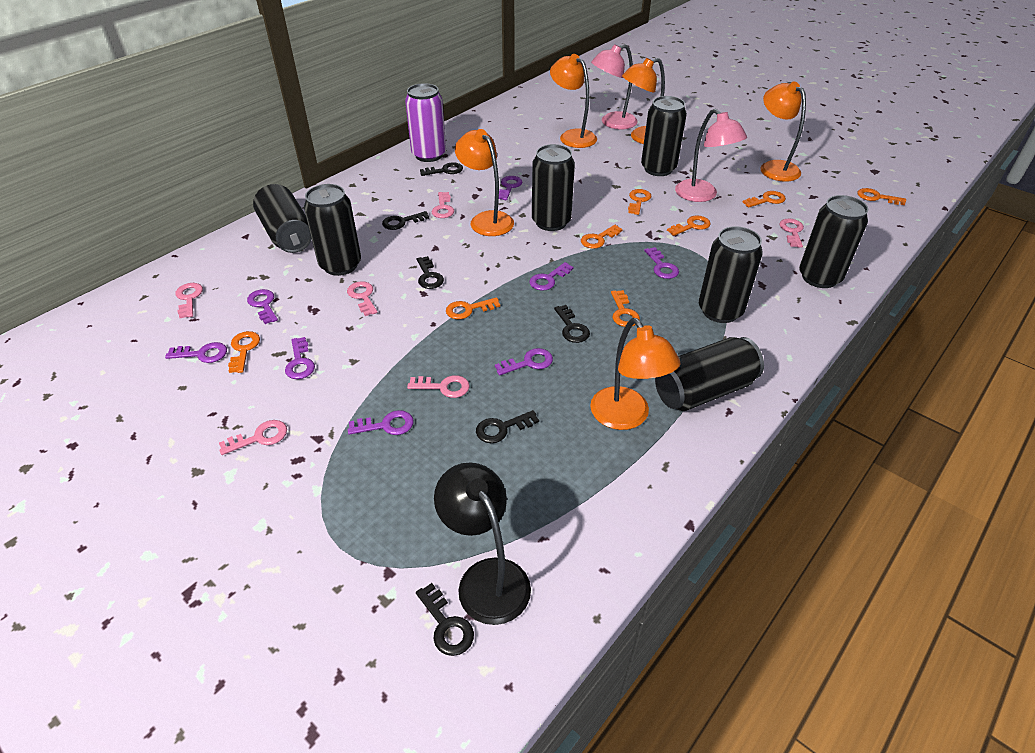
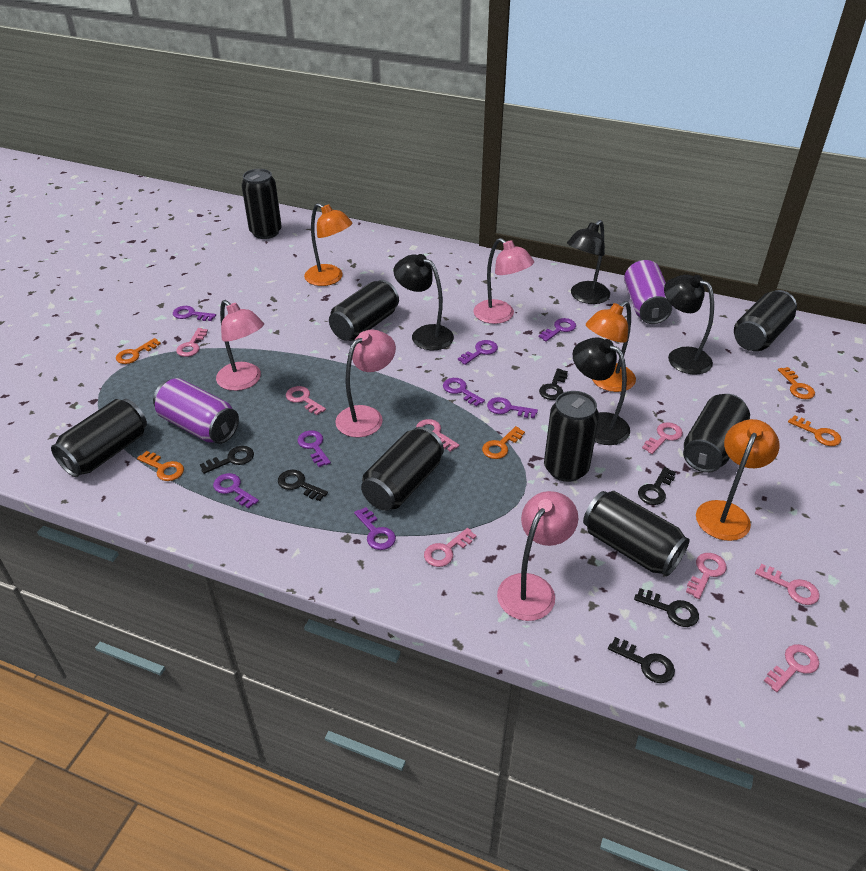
black can: 7 -> 8
black lamp: 1 -> 4
orange key: 8 -> 5
orange lamp: 5 -> 3
pink key: 6 -> 8
pink lamp: 2 -> 4
purple can: 1 -> 2

